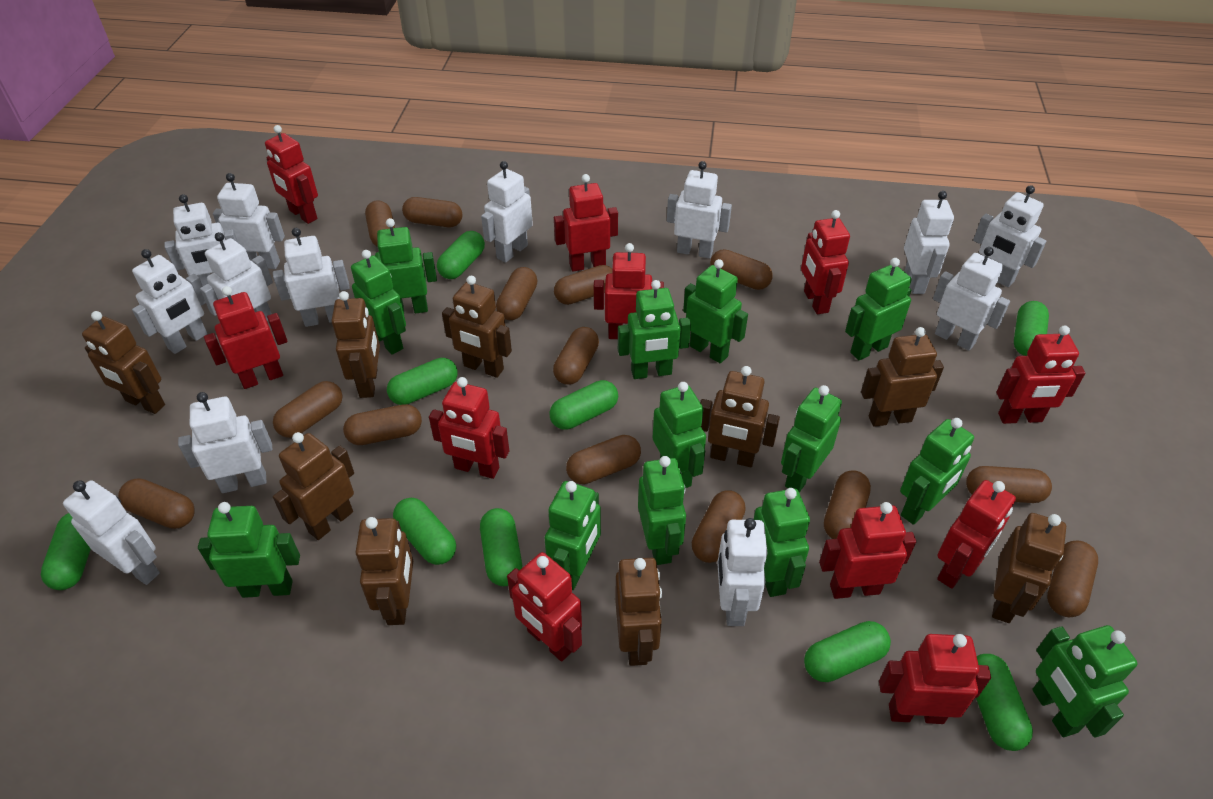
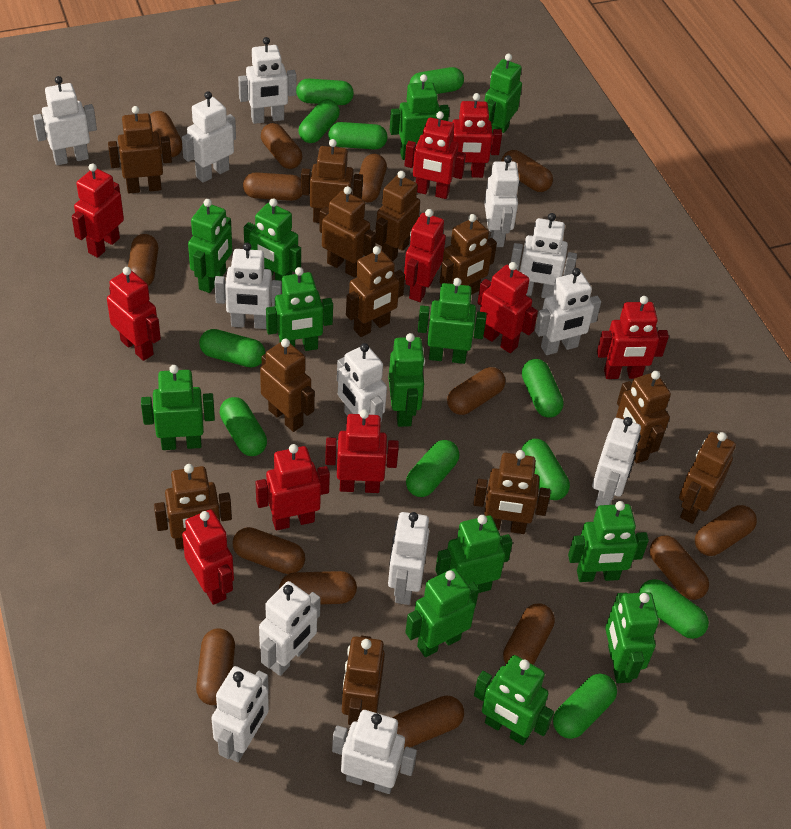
brown robot: 9 -> 12
green capsule: 9 -> 11
red robot: 11 -> 10

